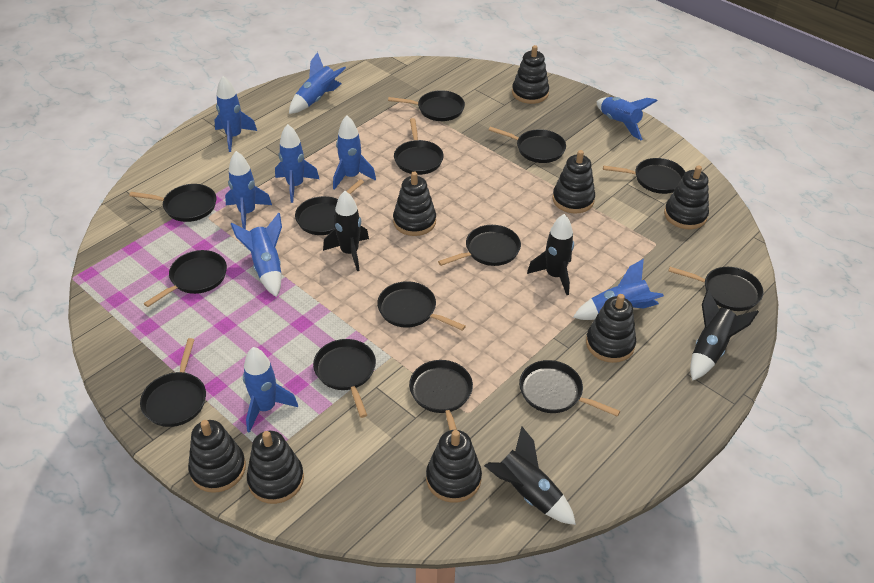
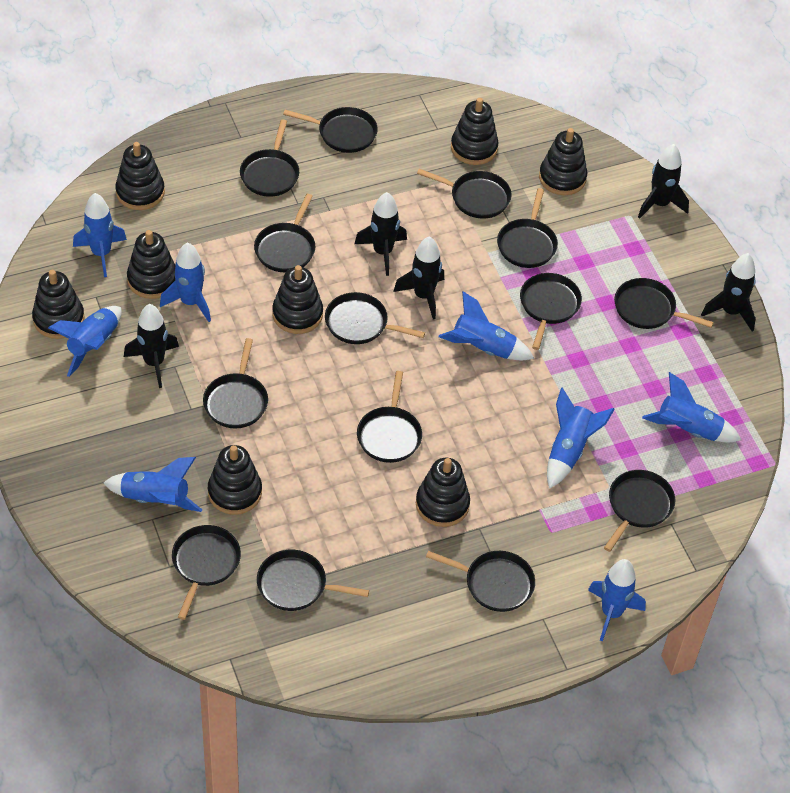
black rocket: 4 -> 5
blue rocket: 9 -> 8

